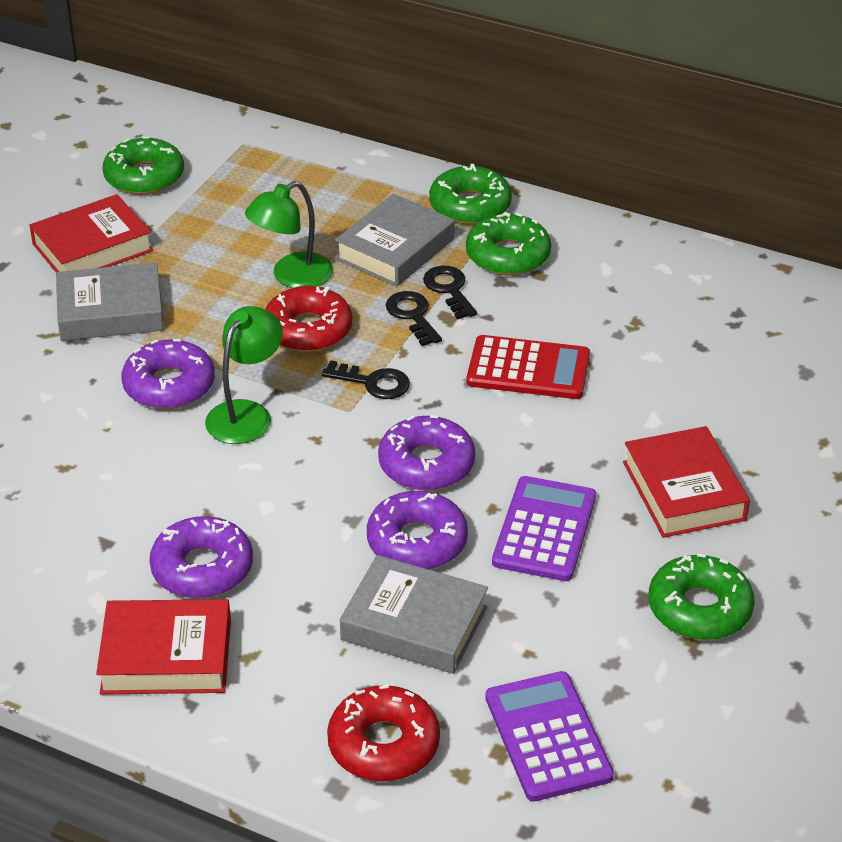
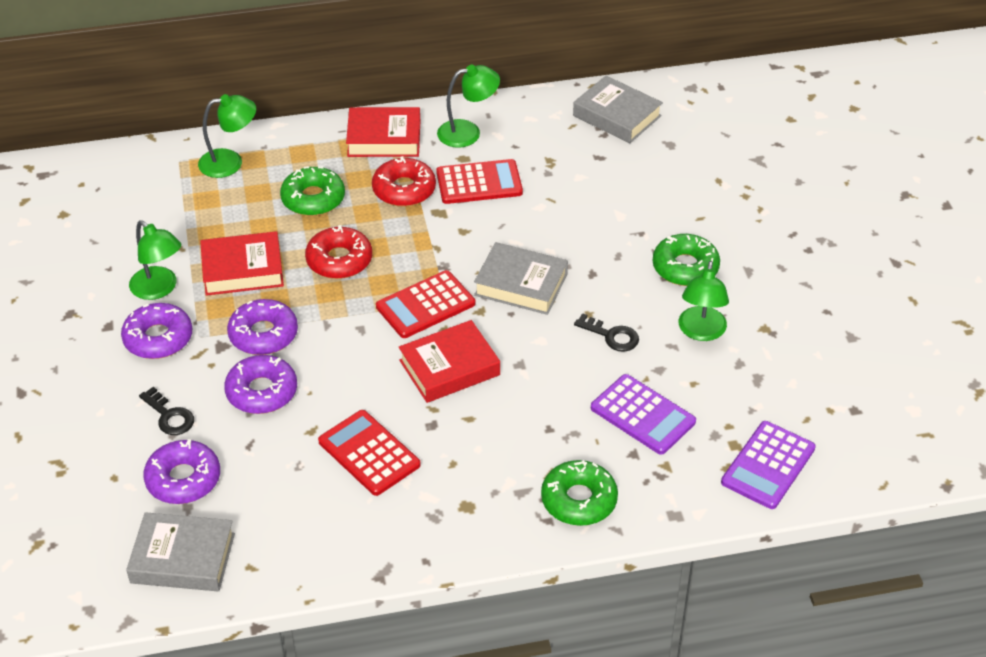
black key: 3 -> 2
green donut: 4 -> 3
green lamp: 2 -> 4
red calculator: 1 -> 3

